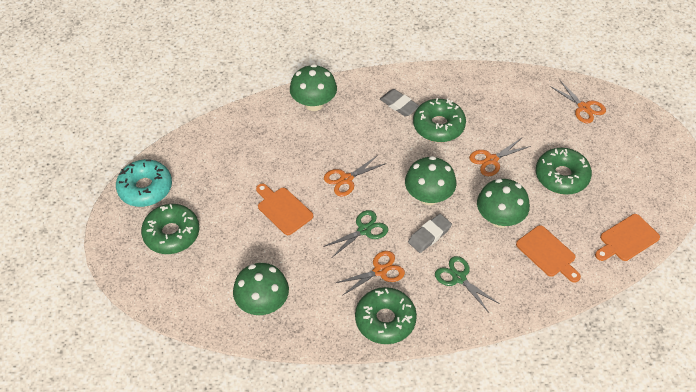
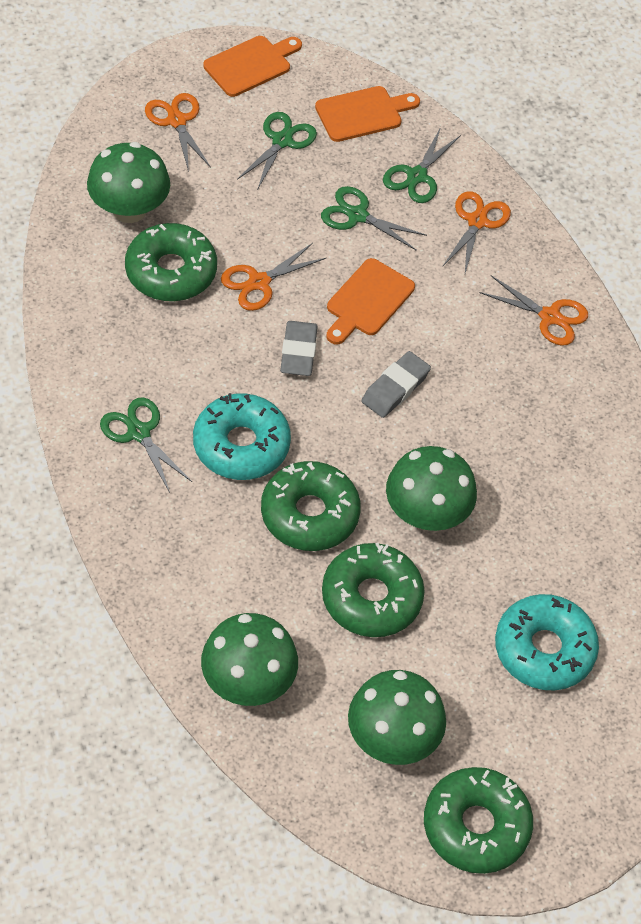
green scissors: 2 -> 4
turquoise donut: 1 -> 2

